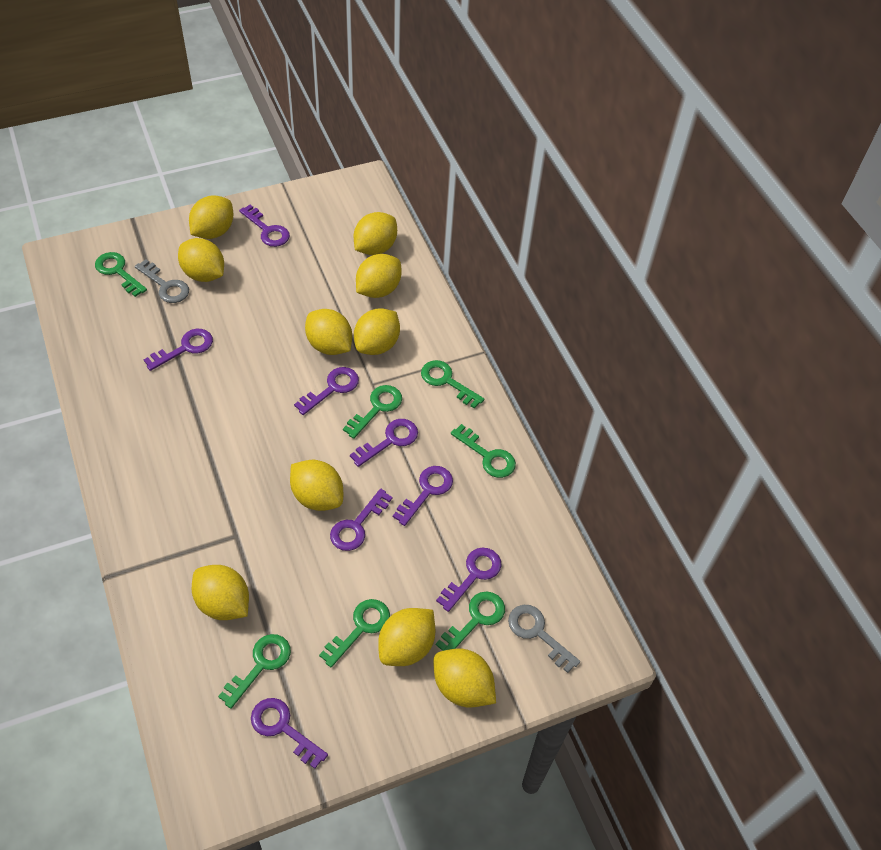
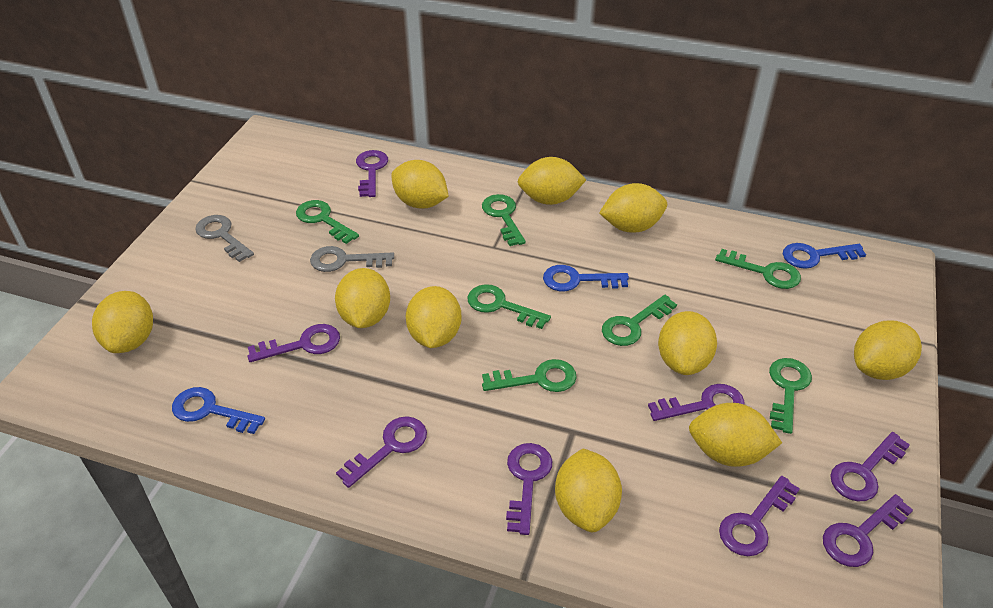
blue key: 0 -> 3

